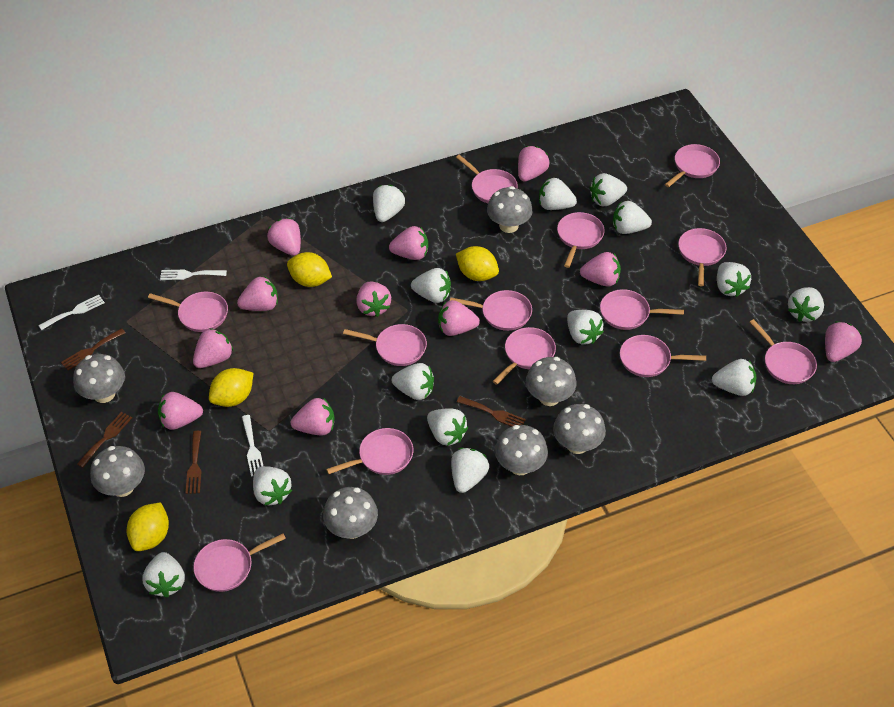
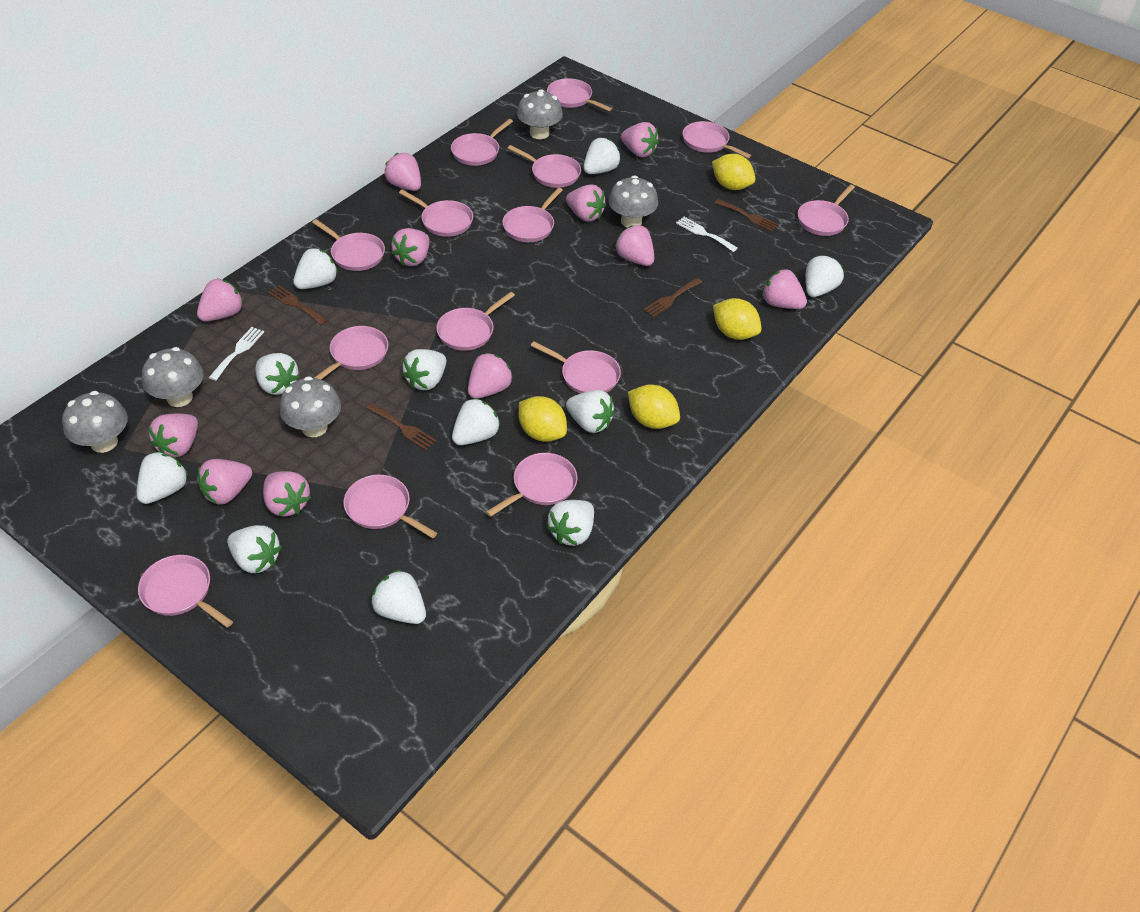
grey mushroom: 7 -> 5
pink pan: 13 -> 14
white fork: 3 -> 2
white strawberry: 14 -> 11

